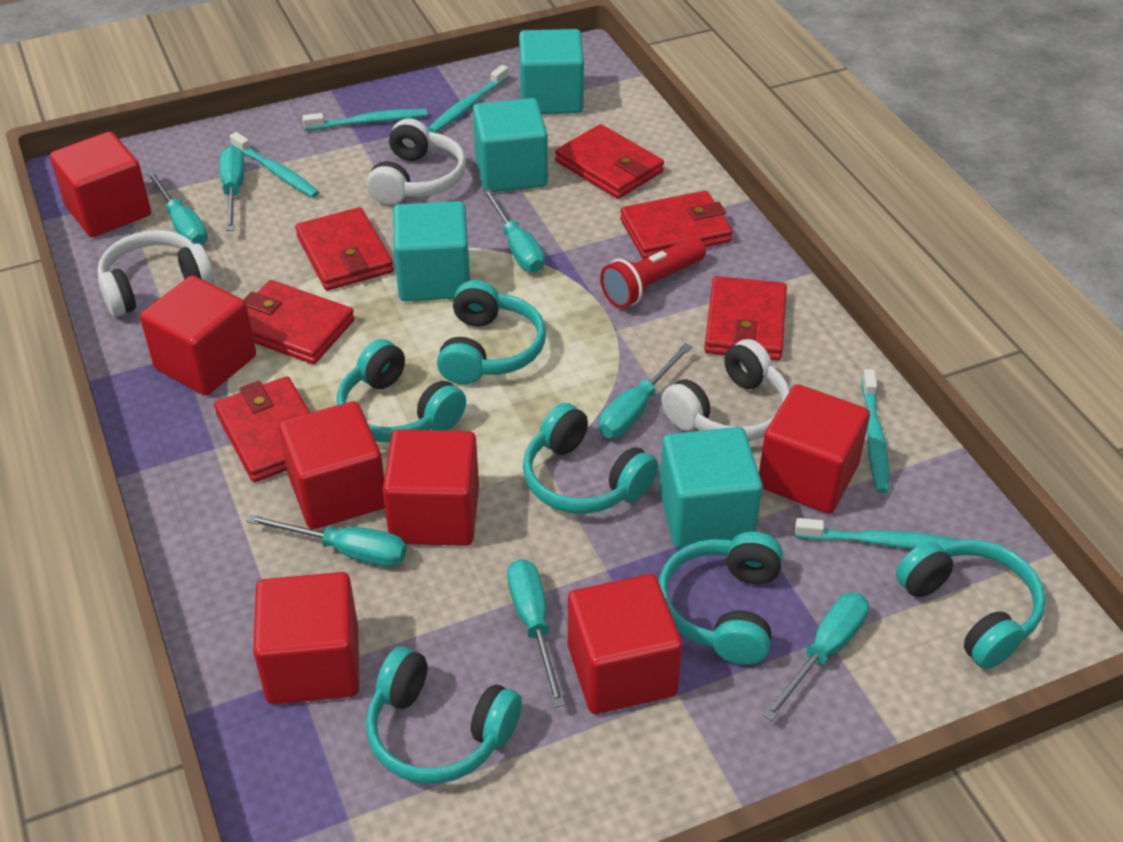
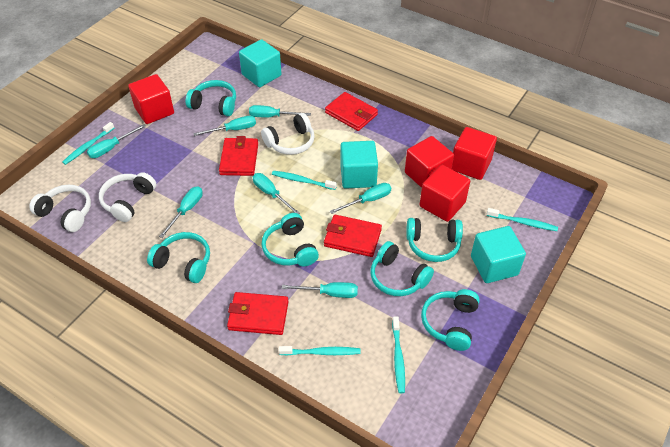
red cube: 7 -> 4
red flashlight: 1 -> 0
red wallet: 6 -> 4
turquoise cube: 4 -> 3

